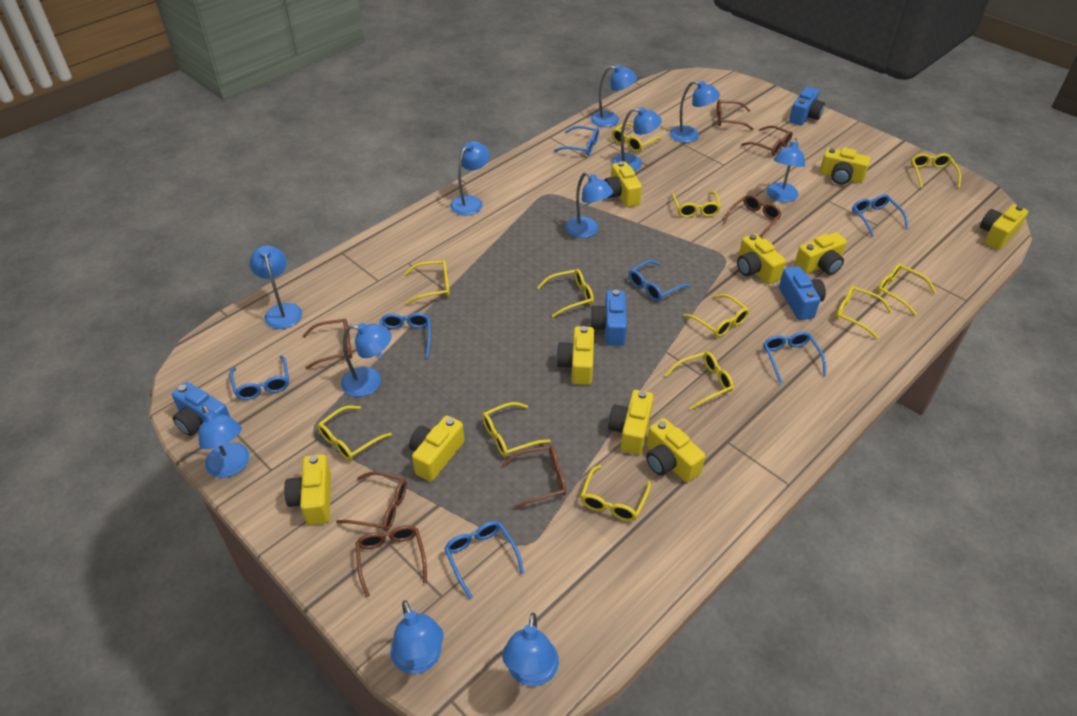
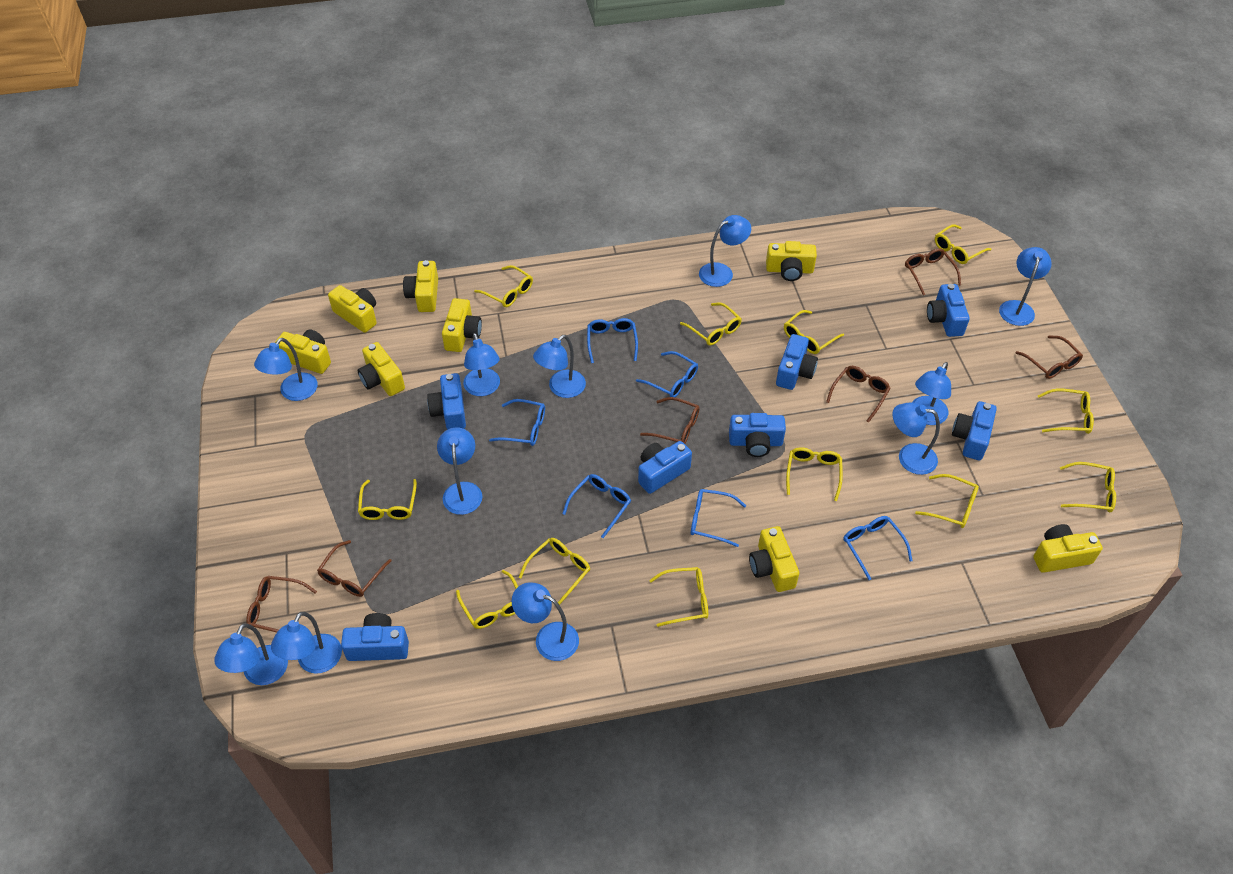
blue camera: 4 -> 7
blue glasses: 7 -> 6
brown glasses: 7 -> 6
yellow camera: 10 -> 8

